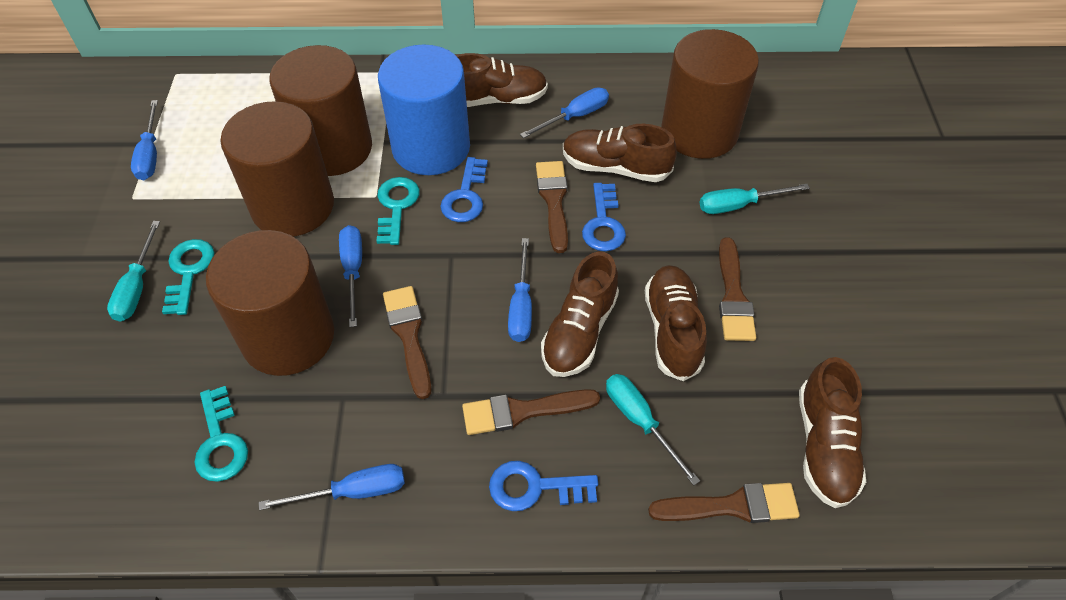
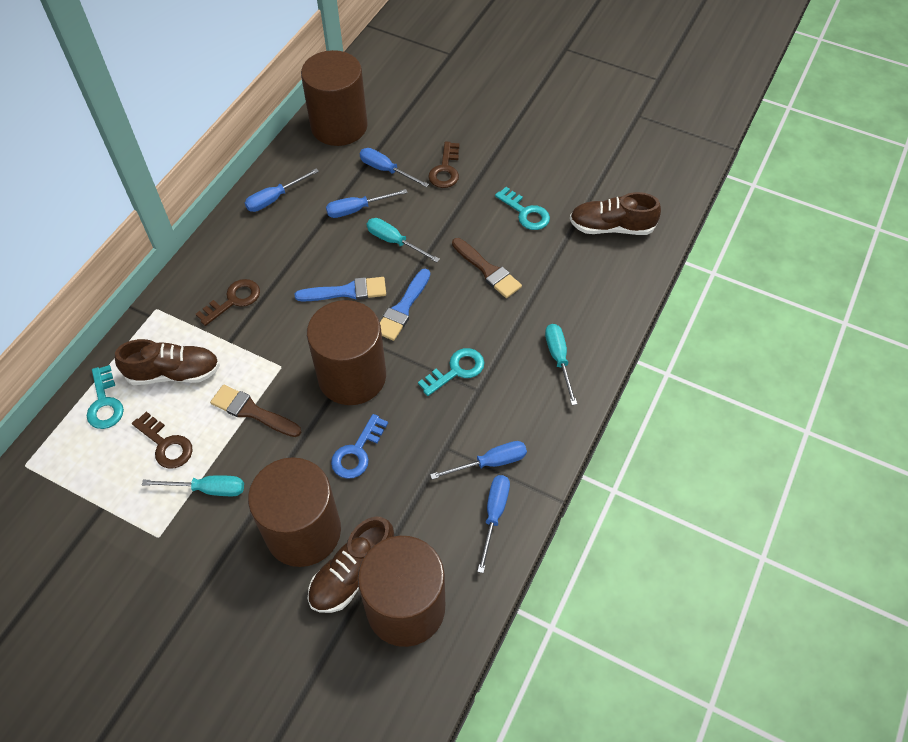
blue brush: 0 -> 2
blue cylinder: 1 -> 0
blue key: 3 -> 1
brown brush: 5 -> 2
brown key: 0 -> 3
brown shoe: 5 -> 3

